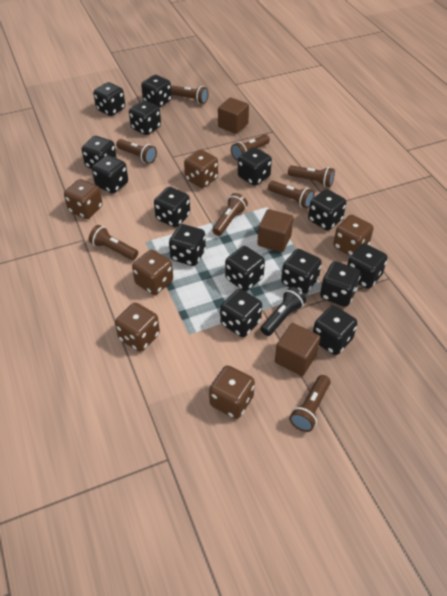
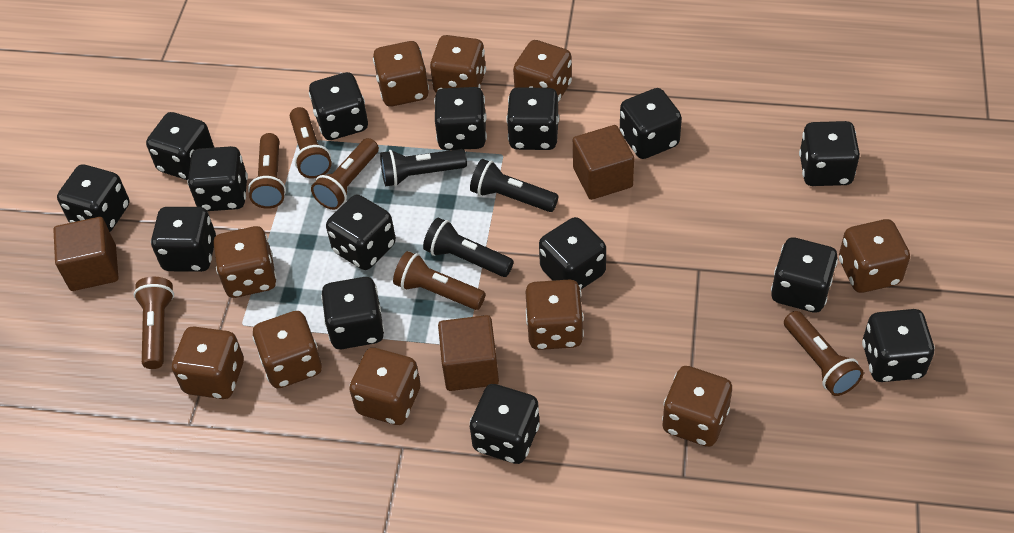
black flashlight: 1 -> 3
brown dice: 6 -> 10
brown flashlight: 8 -> 6

